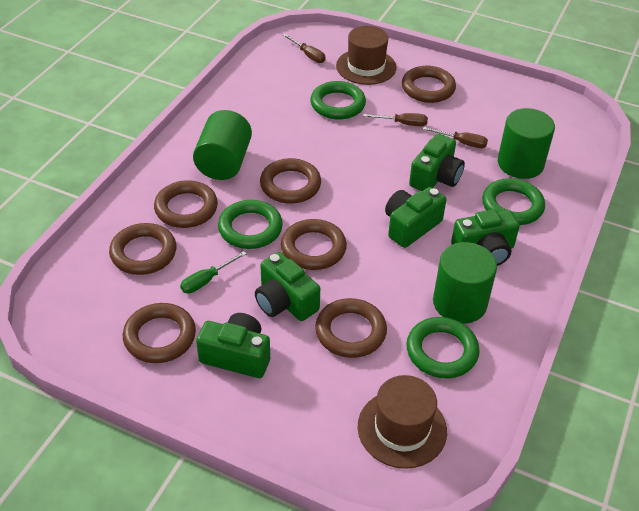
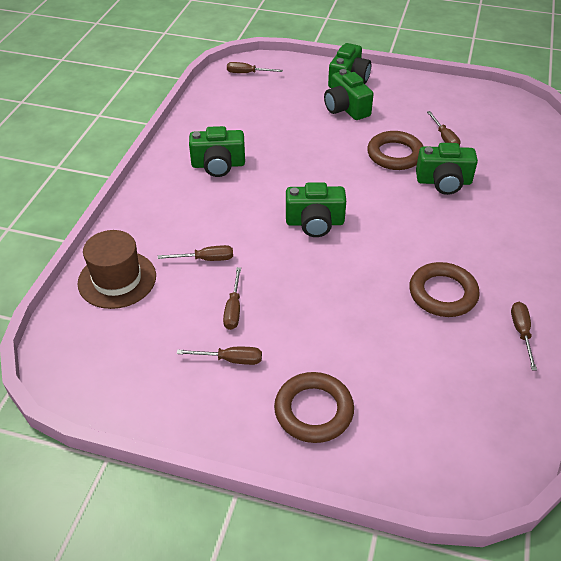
brown hat: 2 -> 1
brown ring: 7 -> 3
brown screwdriver: 3 -> 6
green cylinder: 3 -> 0
green ring: 4 -> 0
green screwdriver: 1 -> 0

